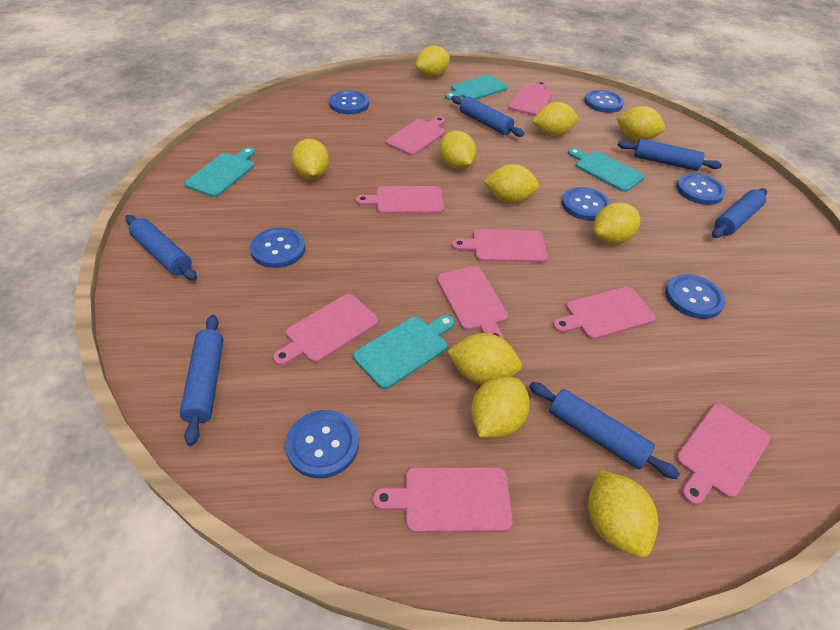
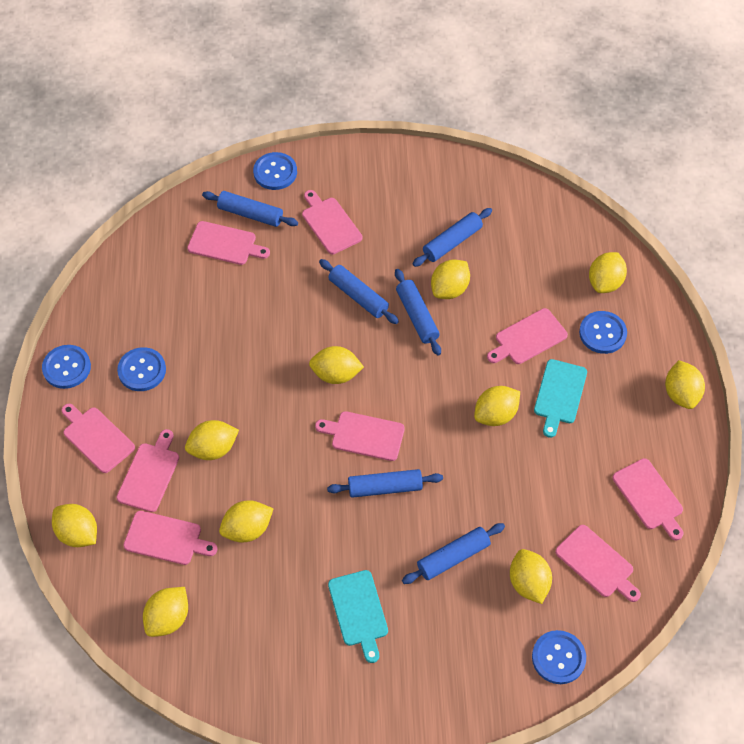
blue button: 7 -> 5
turquoise cutting board: 4 -> 2

